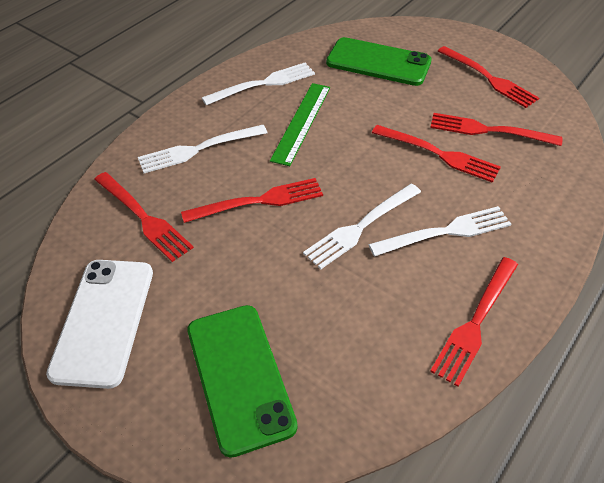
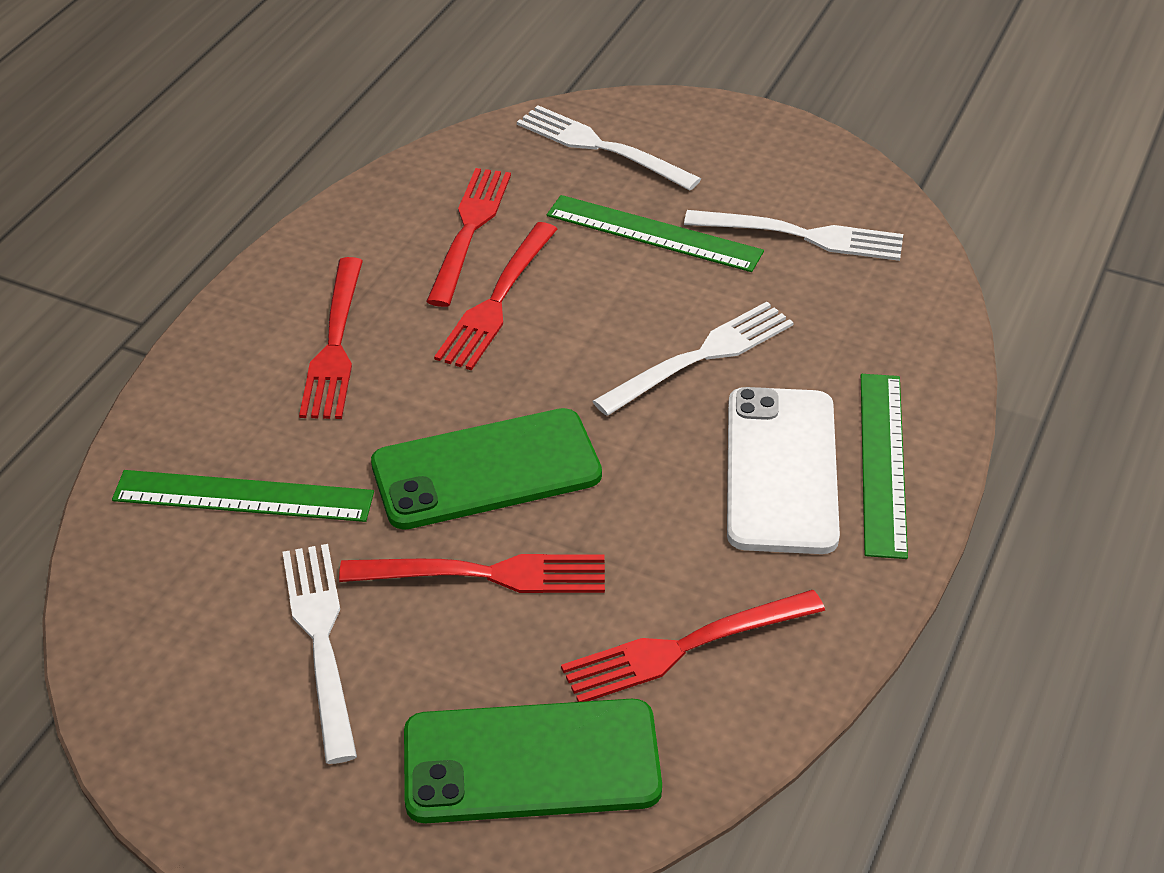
green ruler: 1 -> 3
red fork: 6 -> 5

